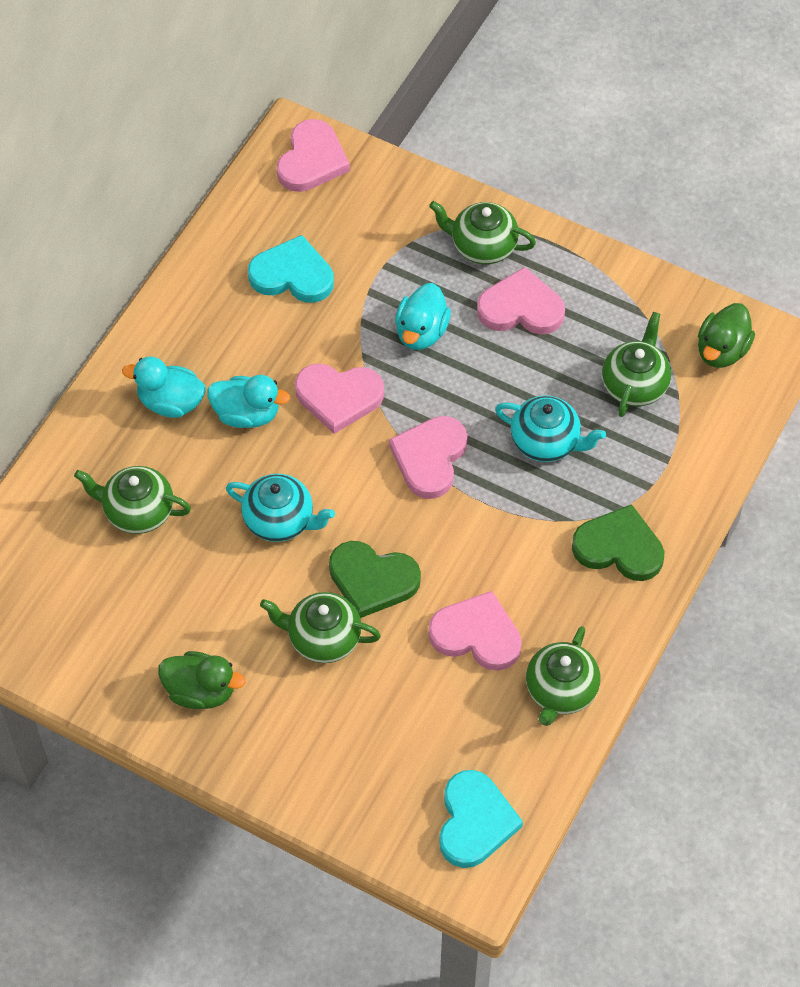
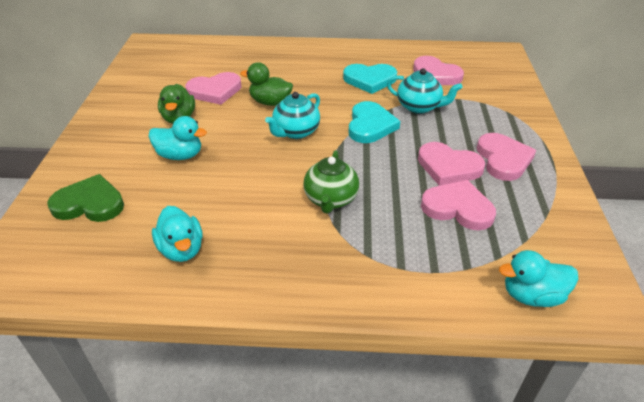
green heart: 2 -> 1
green teapot: 5 -> 1

